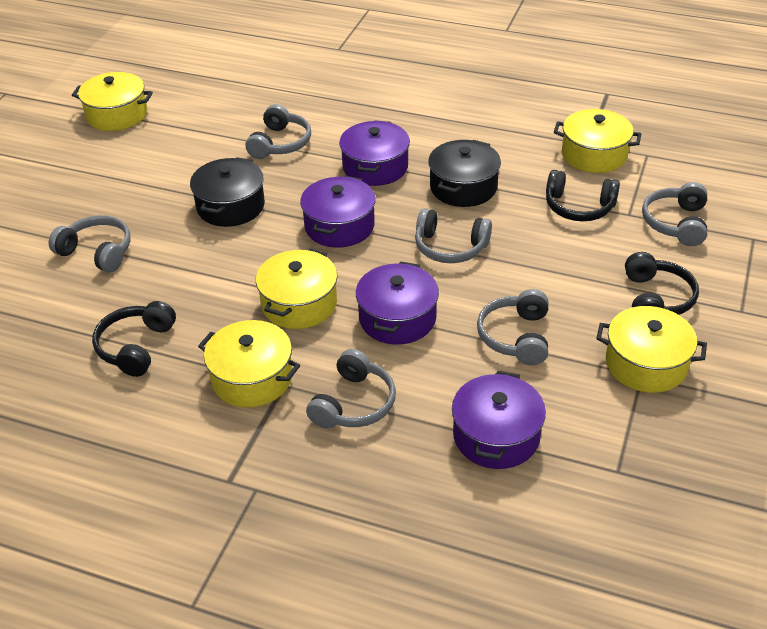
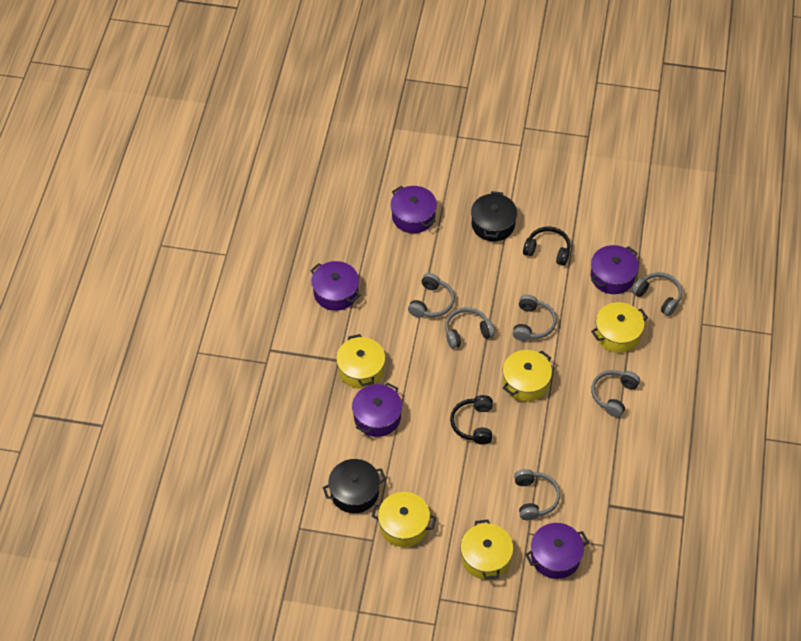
black headphones: 3 -> 2
purple pot: 4 -> 5

